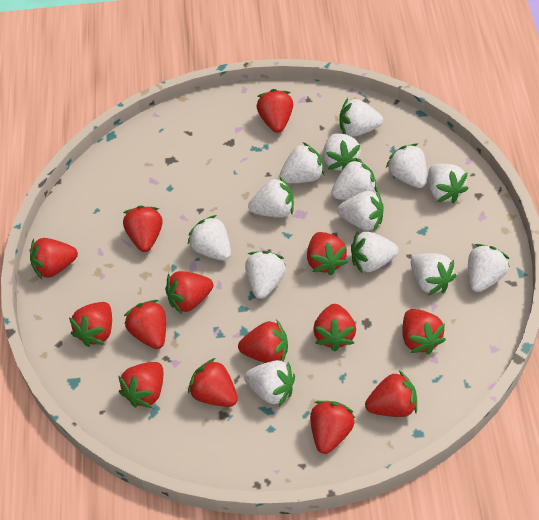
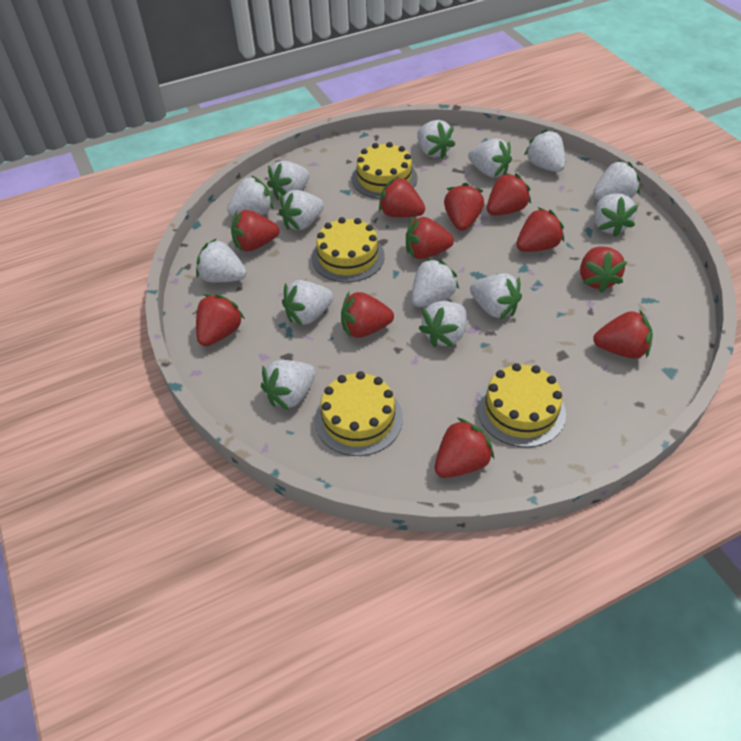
red strawberry: 14 -> 11
yellow cake: 0 -> 4

